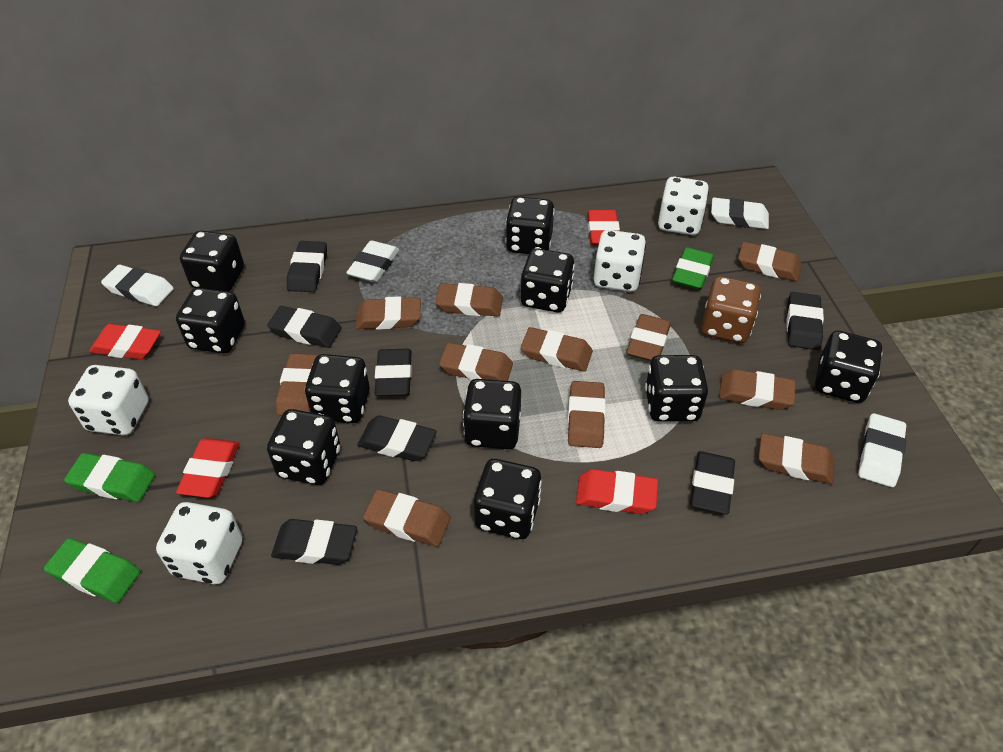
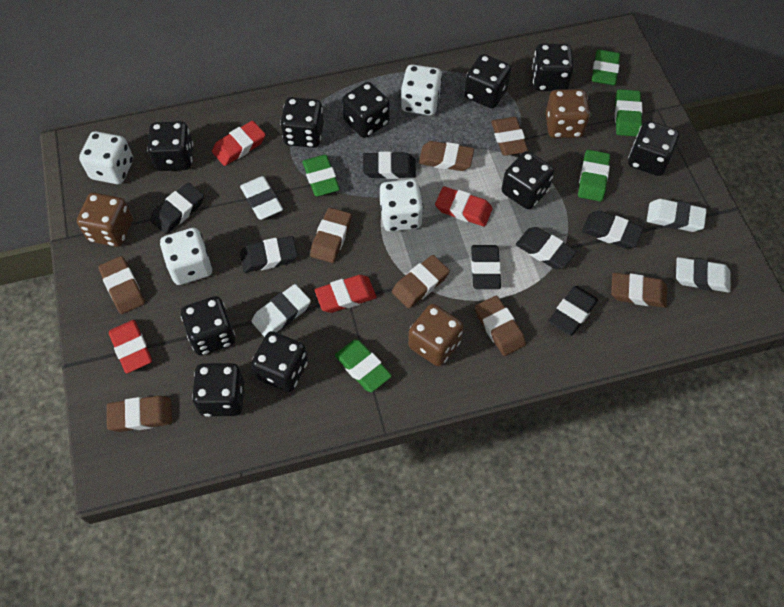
brown dice: 1 -> 3
brown eraser: 11 -> 8
green eraser: 3 -> 5

